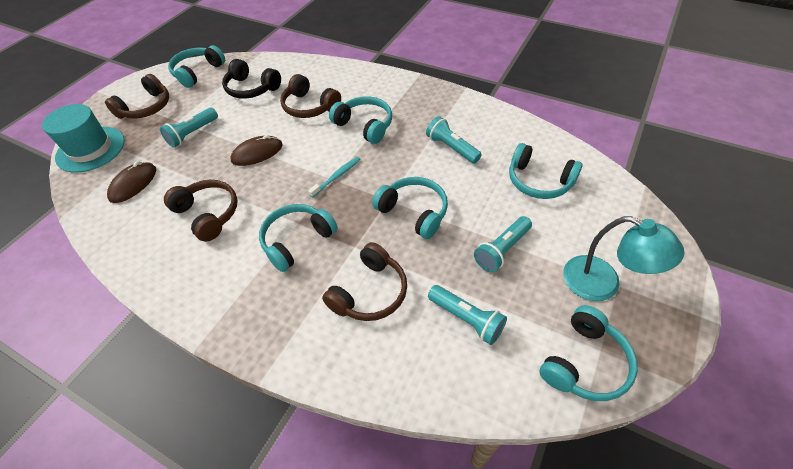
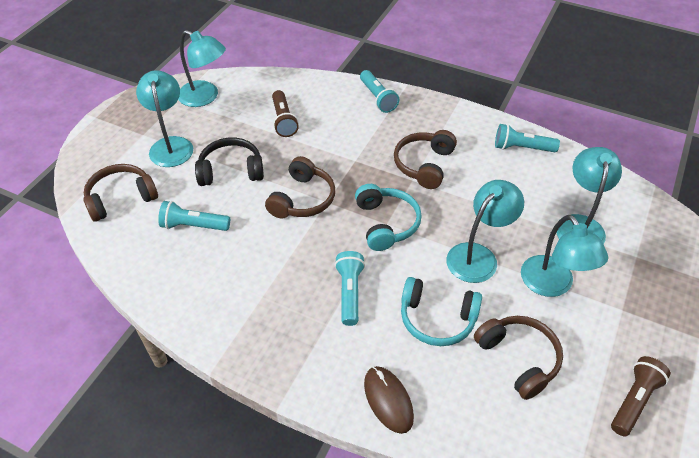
brown flashlight: 0 -> 2
brown mouse: 2 -> 1
turquoise hat: 1 -> 0
turquoise headphones: 6 -> 2
turquoise lamp: 1 -> 5
turquoise toothbrush: 1 -> 0

